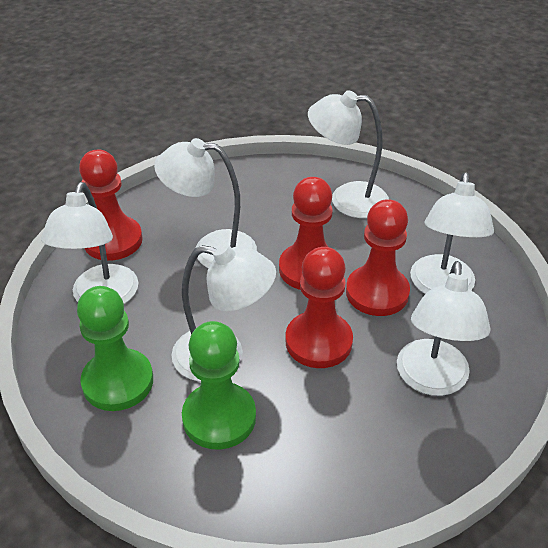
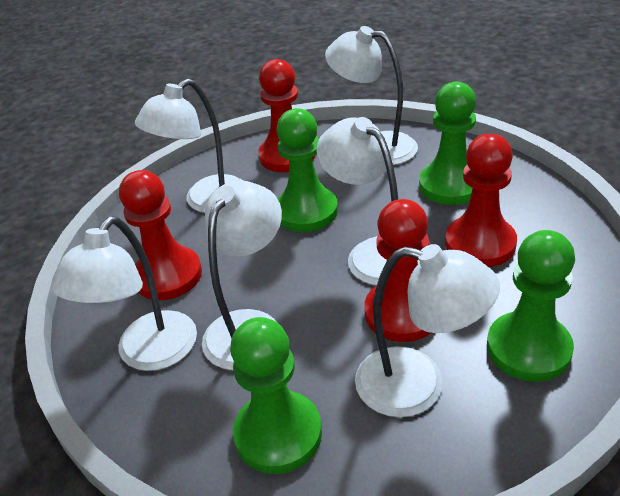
green pawn: 2 -> 4

